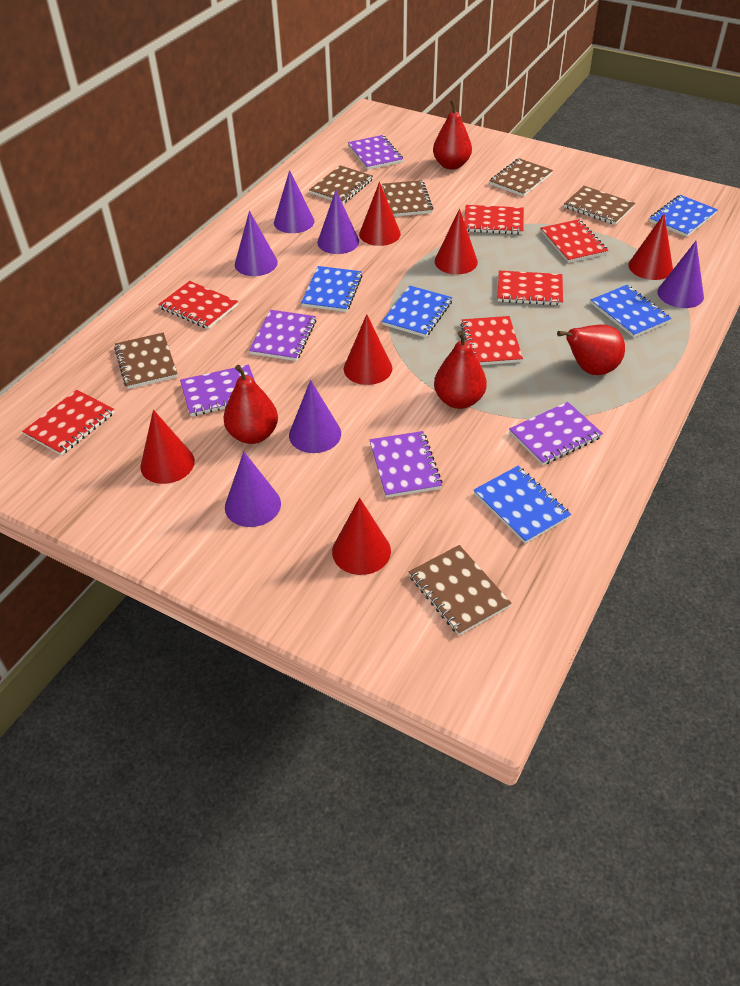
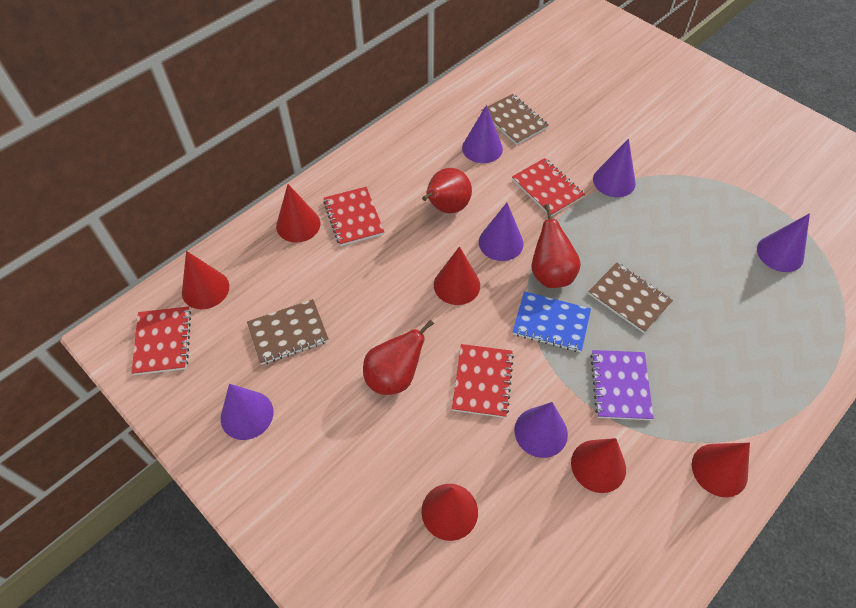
blue notebook: 5 -> 1
brown notebook: 6 -> 3
purple notebook: 5 -> 1
red notebook: 6 -> 4
red pear: 4 -> 3

